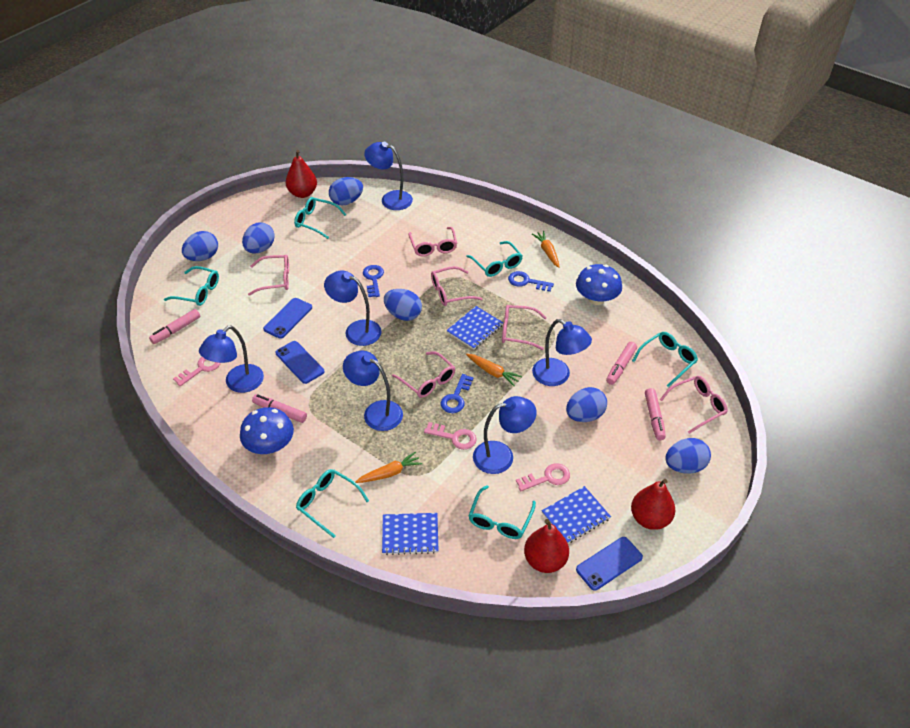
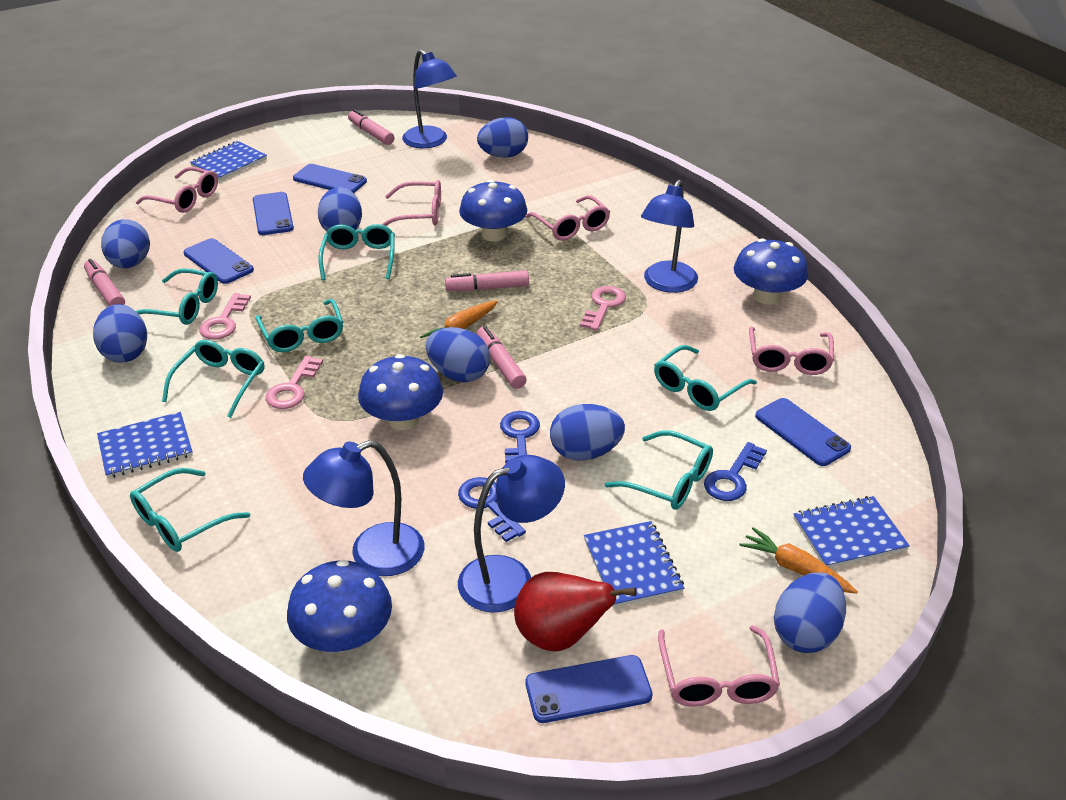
blue egg: 6 -> 7
blue lamp: 6 -> 4
blue mushroom: 2 -> 4
blue notebook: 3 -> 4
blue phone: 3 -> 5
orange carrot: 3 -> 2
pink glasses: 6 -> 5
red pear: 3 -> 1
turquoise glasses: 6 -> 7

